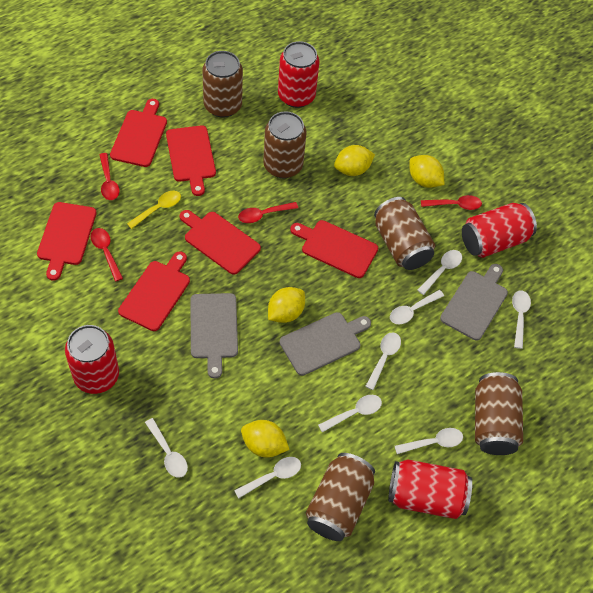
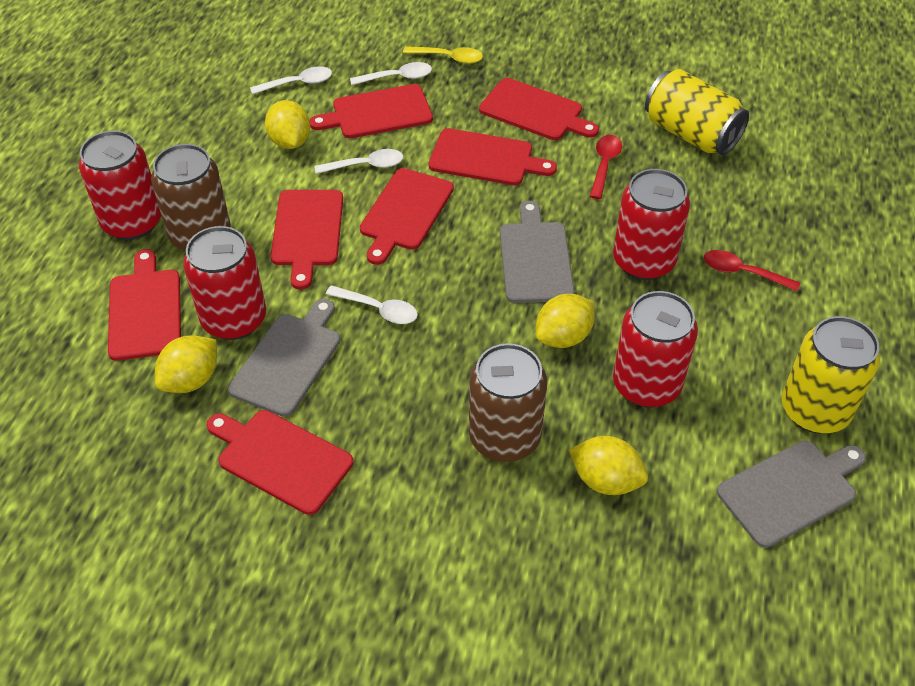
brown can: 5 -> 2
red cutting board: 6 -> 7
red spoon: 4 -> 2
white spoon: 8 -> 4
yellow can: 0 -> 2

